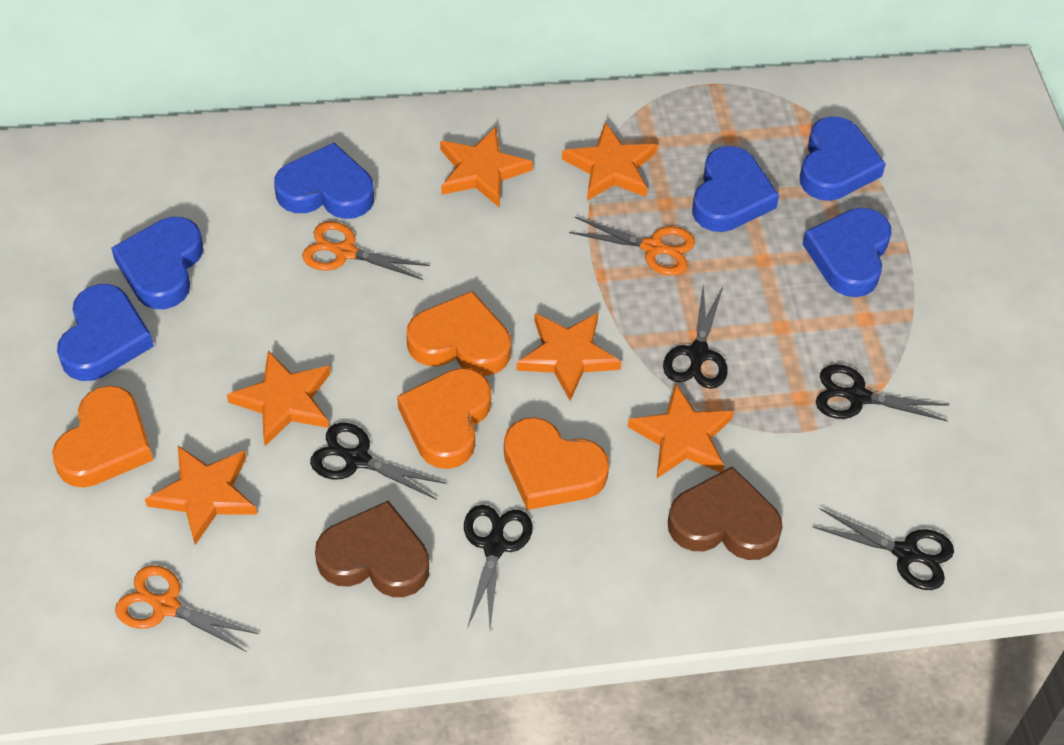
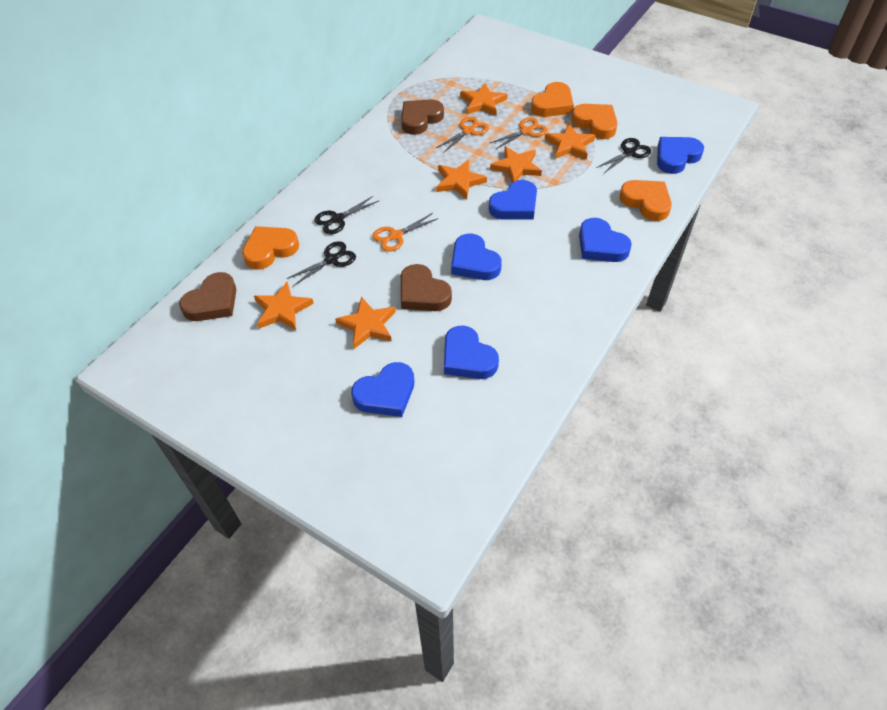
black scissors: 5 -> 3
brown heart: 2 -> 3

